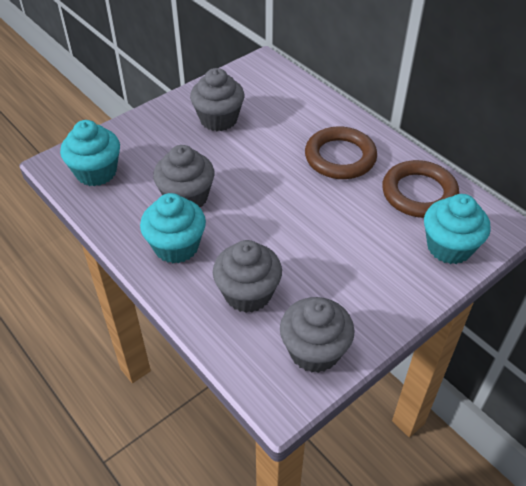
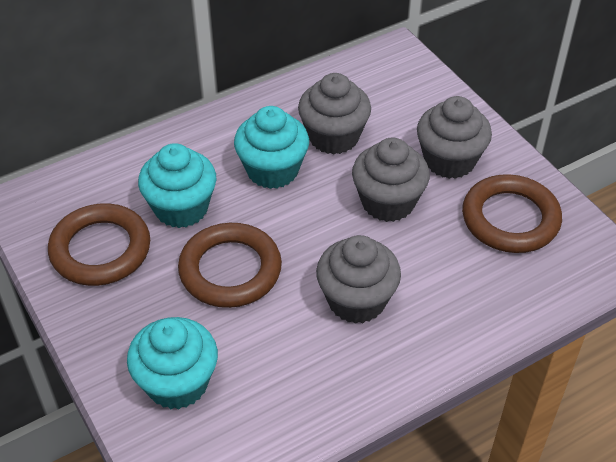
brown ring: 2 -> 3

